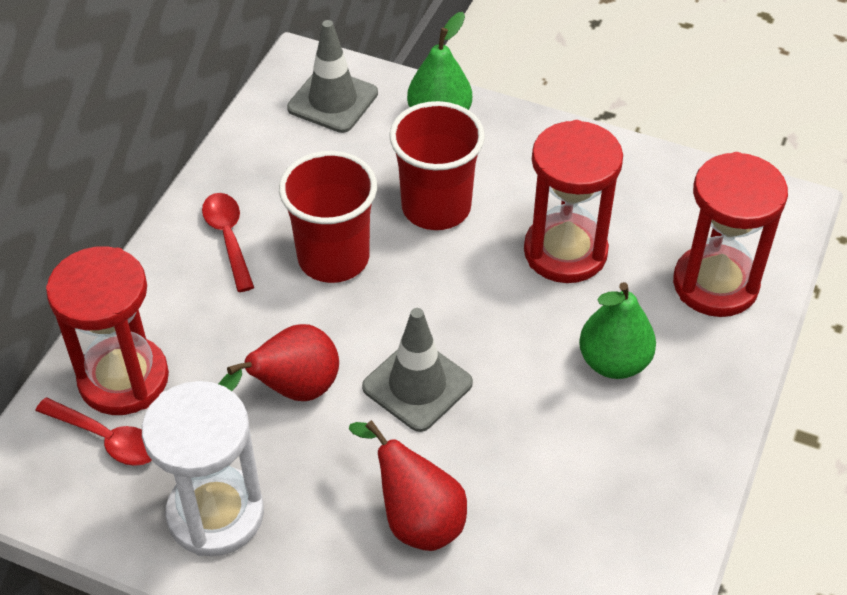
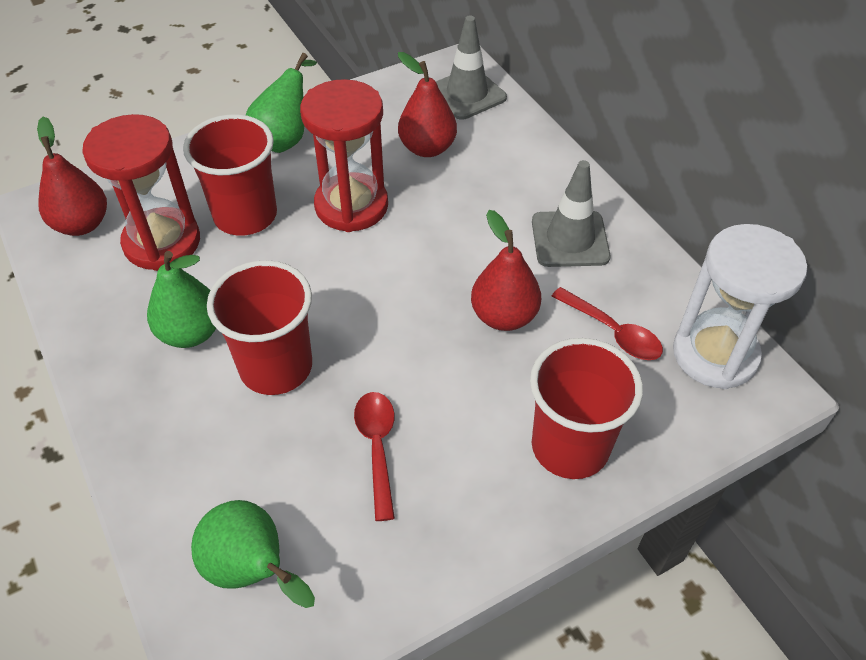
green pear: 2 -> 3
red cup: 2 -> 3
red hourglass: 3 -> 2
red pear: 2 -> 3

